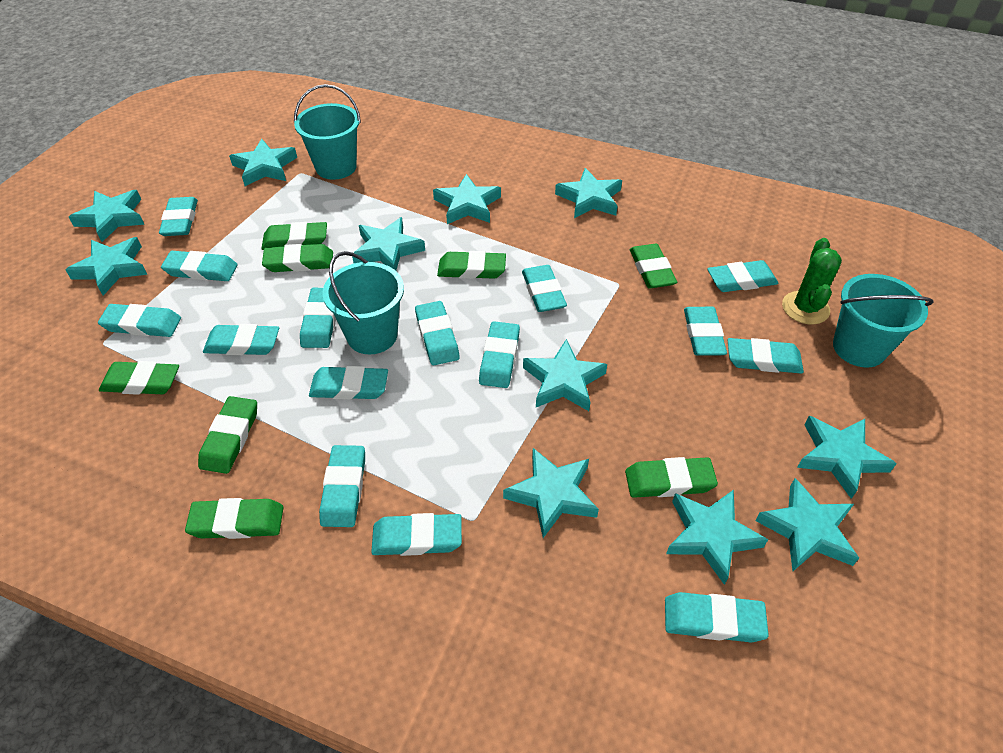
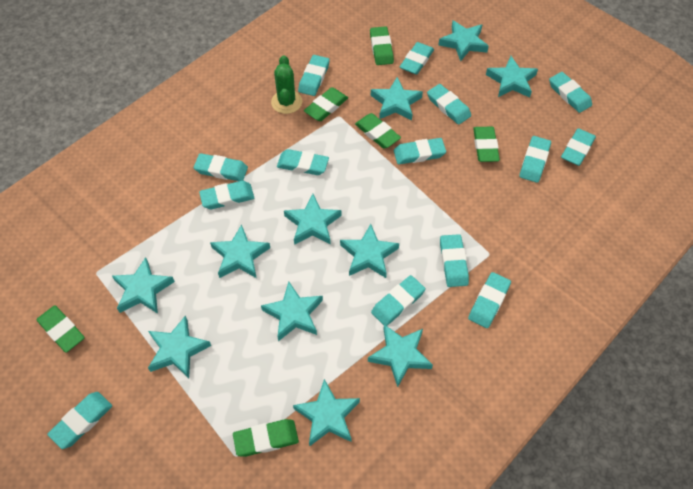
green eraser: 8 -> 6
turquoise bucket: 3 -> 0
turquoise eraser: 15 -> 14

